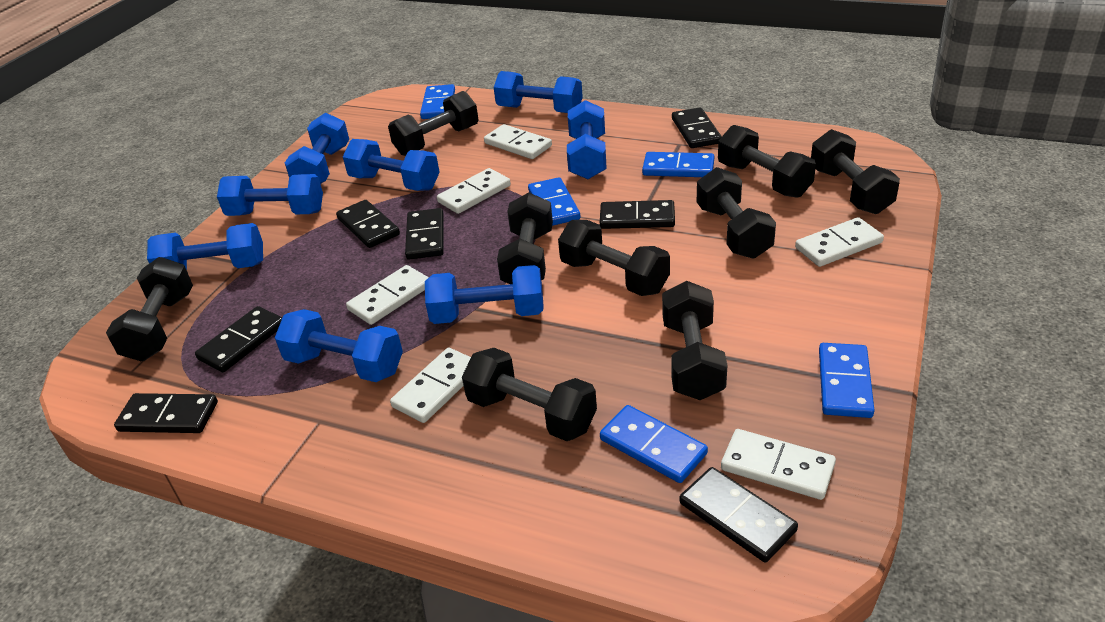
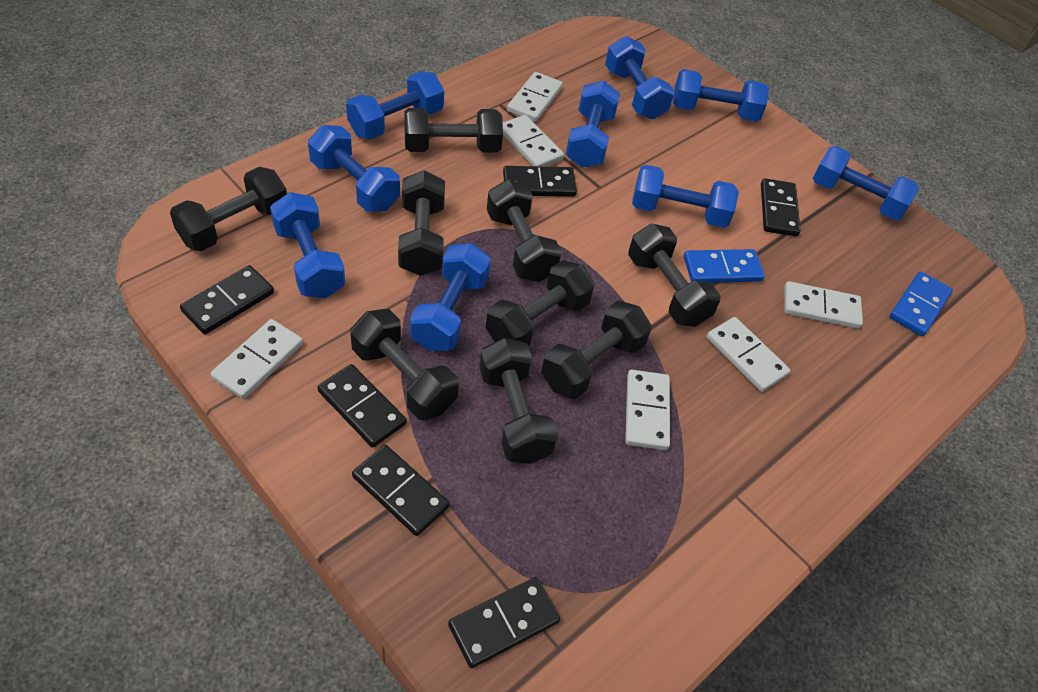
black domino: 7 -> 6
blue domino: 5 -> 2
blue dumbbell: 8 -> 9

